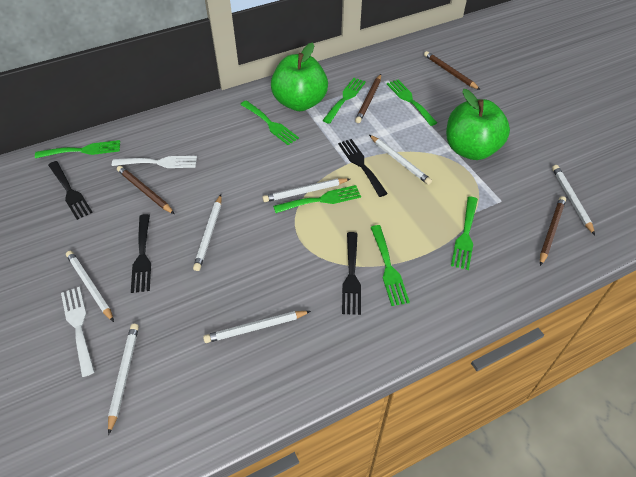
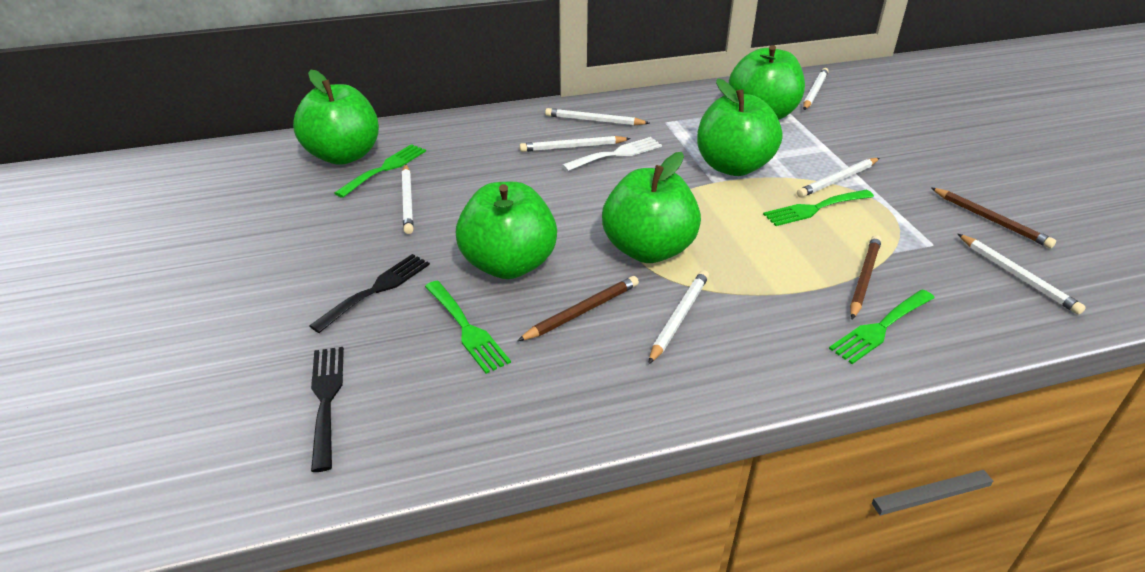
black fork: 4 -> 2
brown pencil: 4 -> 3
green apple: 2 -> 5
green fork: 7 -> 4
white fork: 2 -> 1

